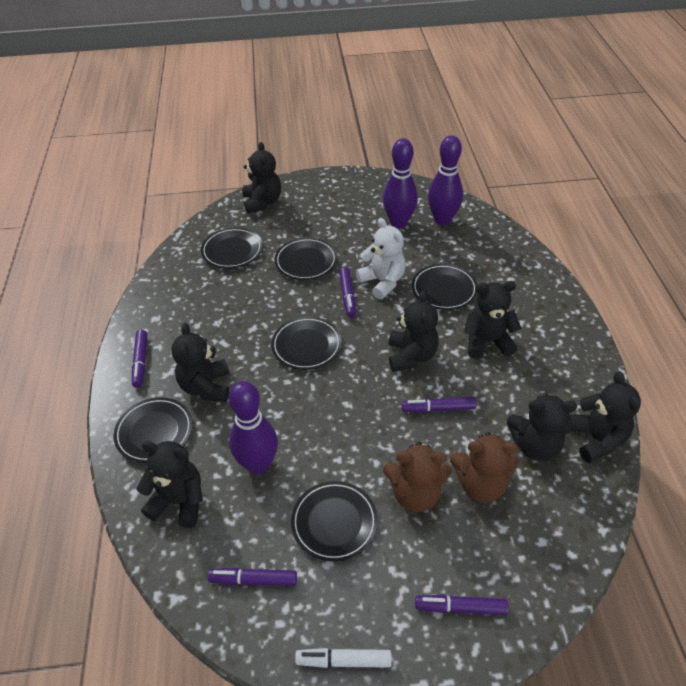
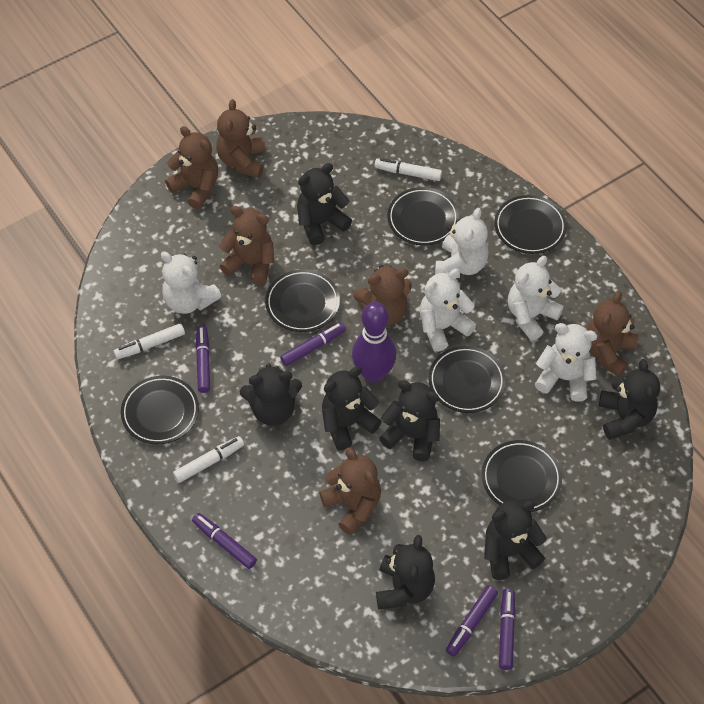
brown teddy bear: 2 -> 6
purple bowling pin: 3 -> 1
white marker: 1 -> 3
white teddy bear: 1 -> 5

